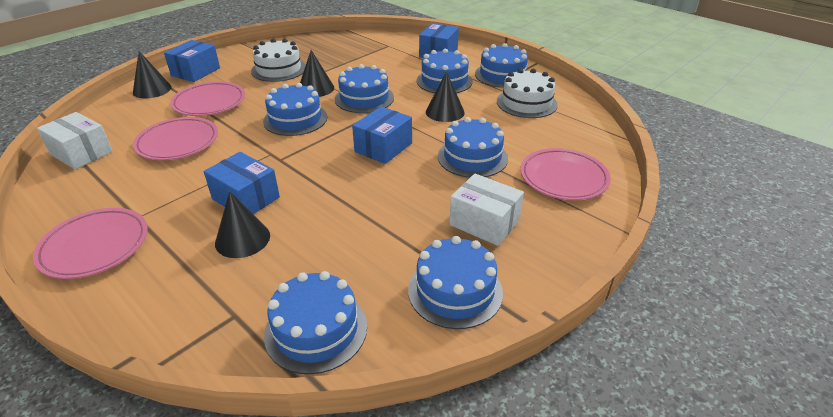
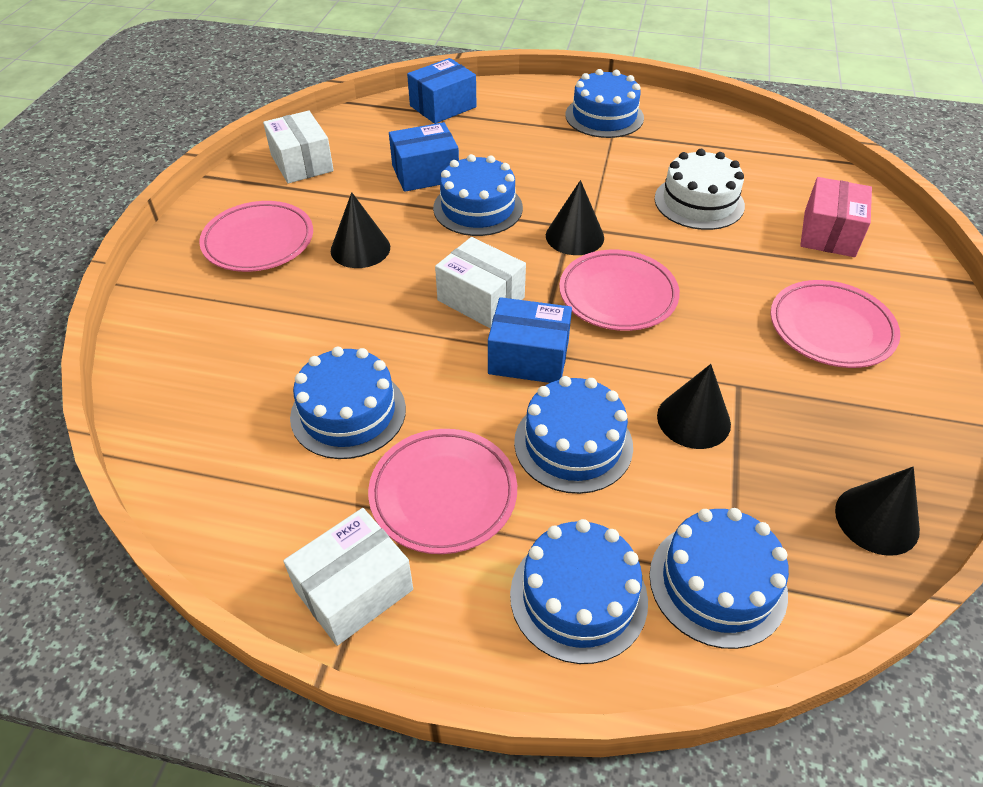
blue box: 4 -> 3
blue cake: 7 -> 6
pink box: 0 -> 1
white box: 2 -> 3
white cake: 2 -> 1

